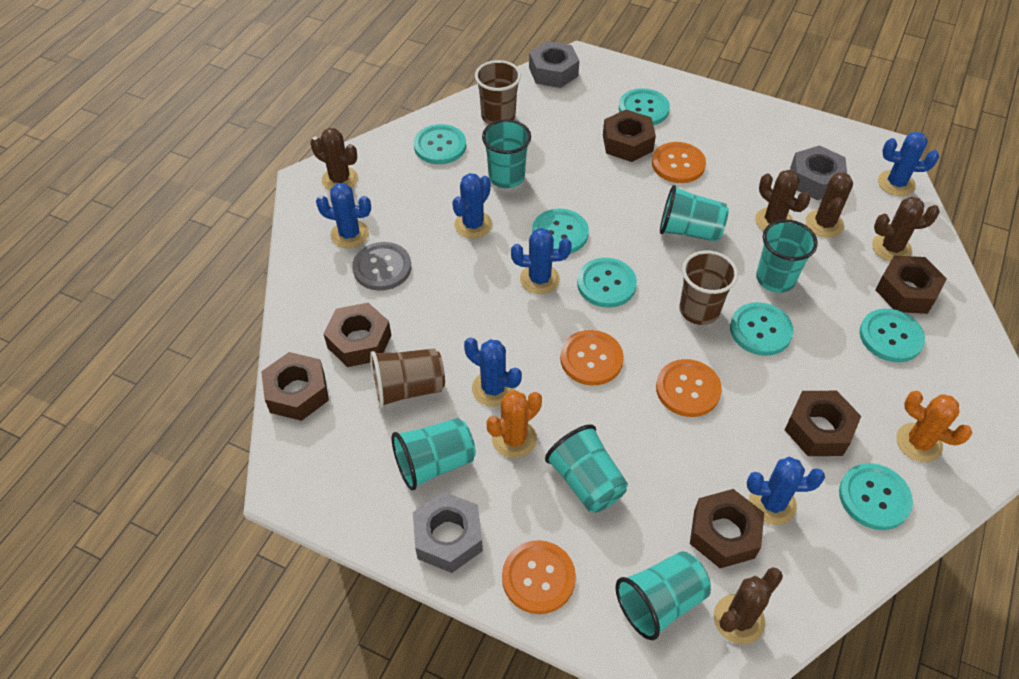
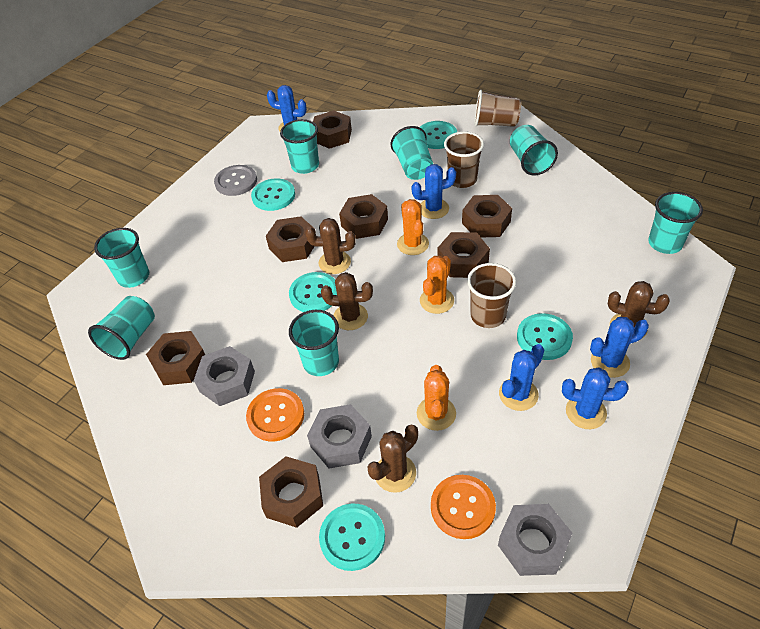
blue cactus: 6 -> 5
brown cactus: 5 -> 4
brown nut: 6 -> 7
orange button: 4 -> 2
orange cactus: 2 -> 3
turquoise button: 7 -> 5
turquoise cup: 6 -> 7

